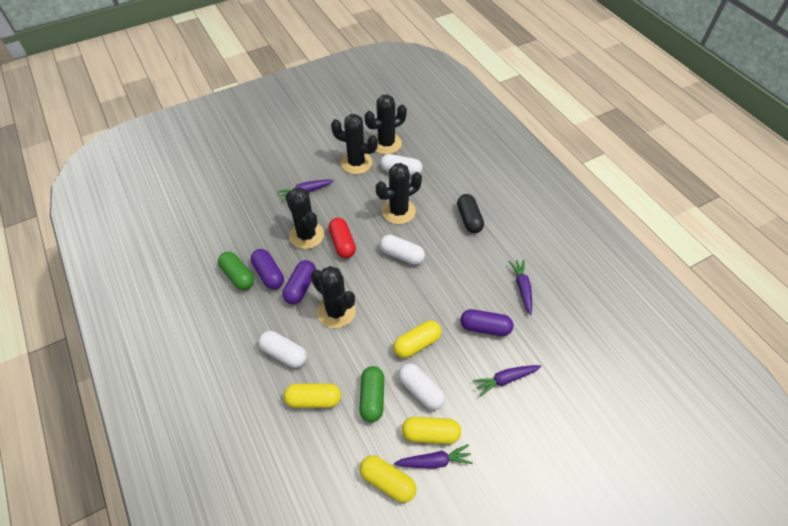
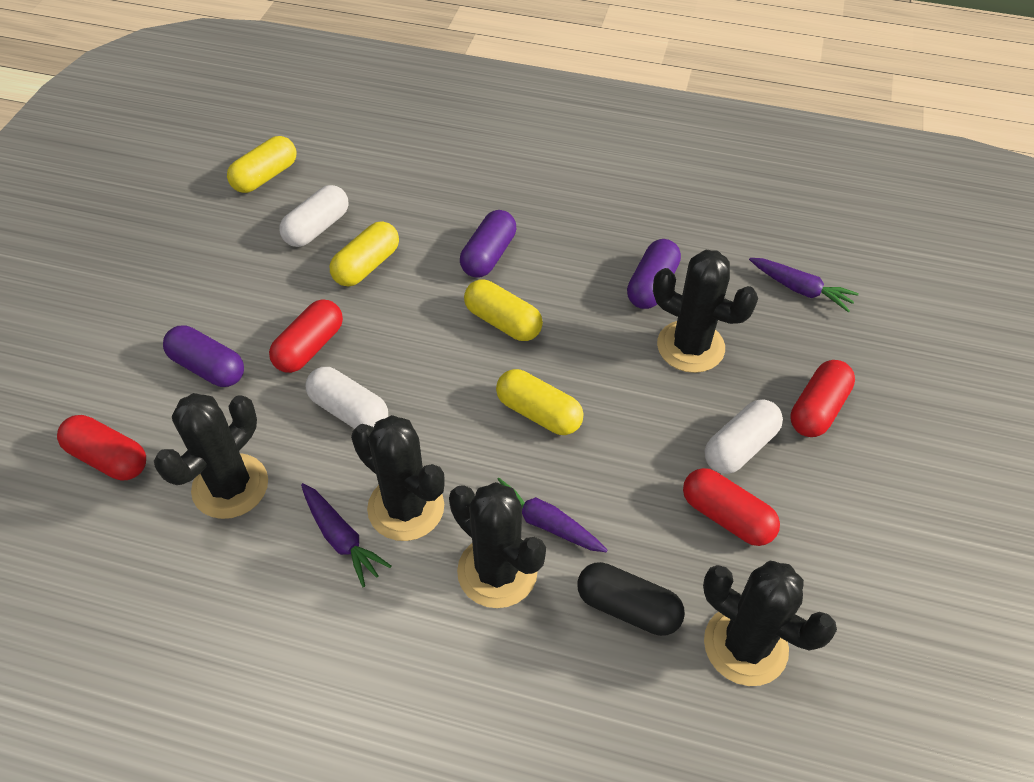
green capsule: 2 -> 0
purple carrot: 4 -> 3
red capsule: 1 -> 4
white capsule: 4 -> 3

